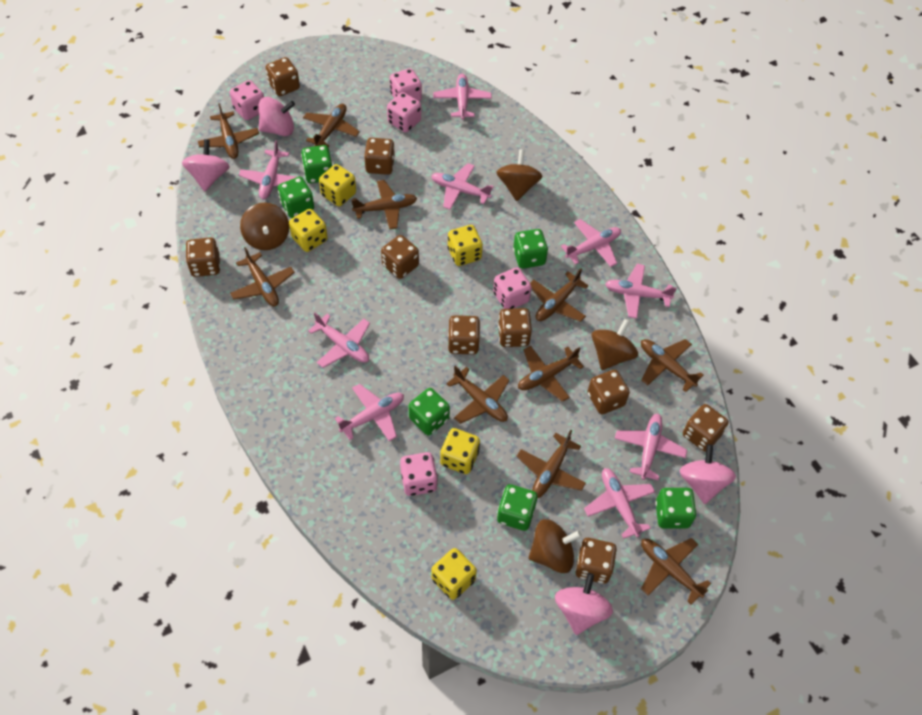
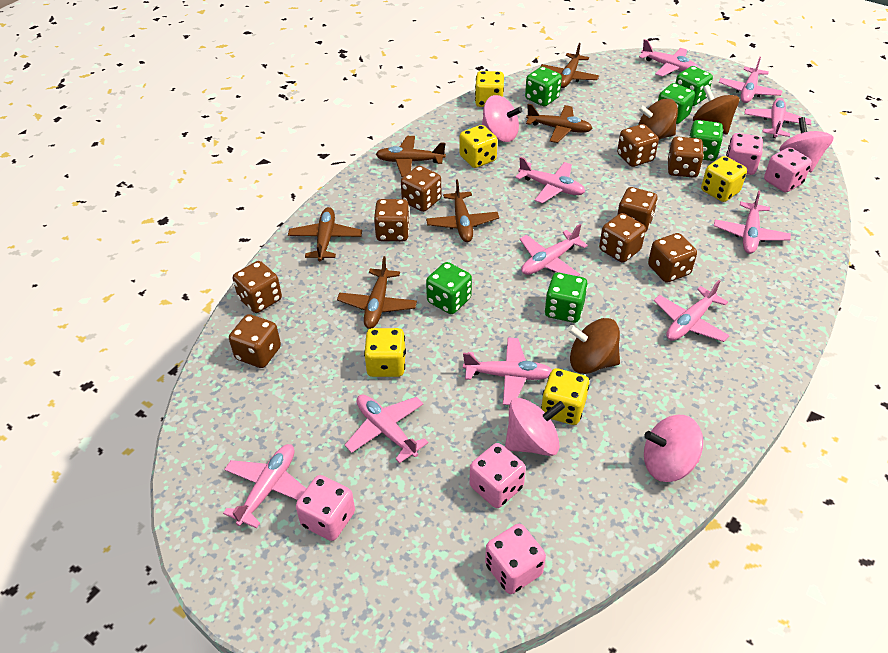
brown plane: 10 -> 6
brown spinning top: 4 -> 3
pink plane: 9 -> 10

